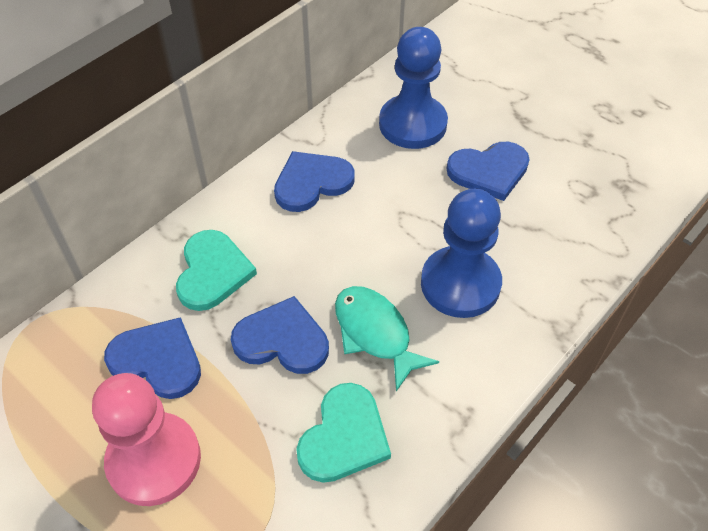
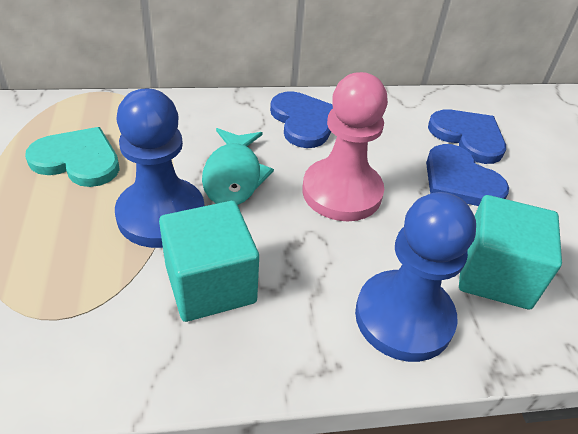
blue heart: 4 -> 3
turquoise cube: 0 -> 2
turquoise heart: 2 -> 1

